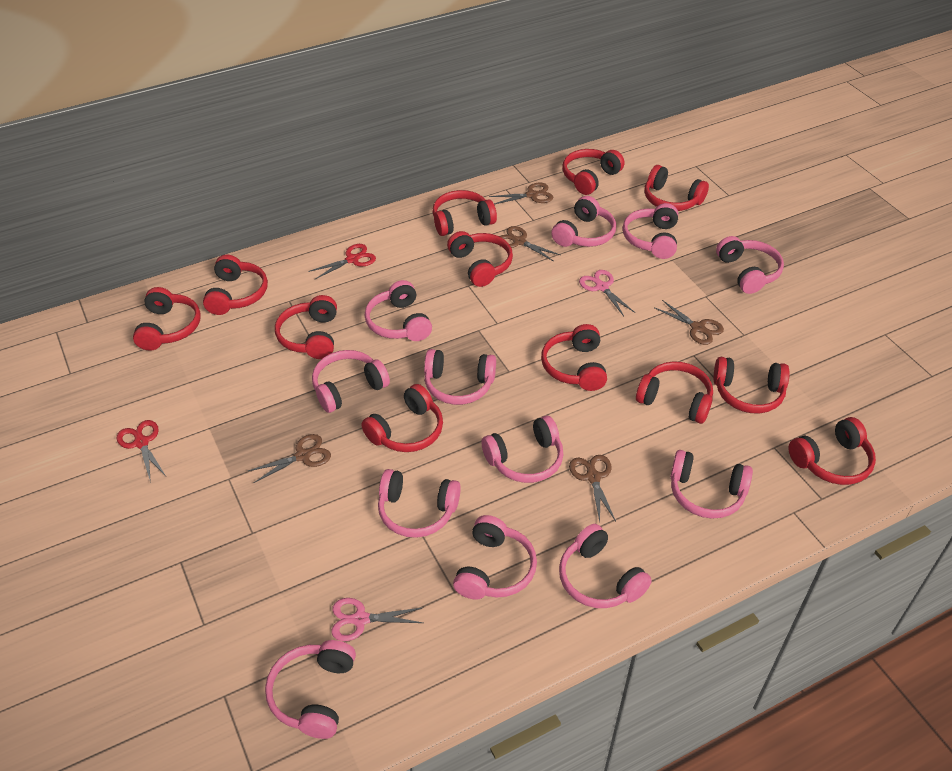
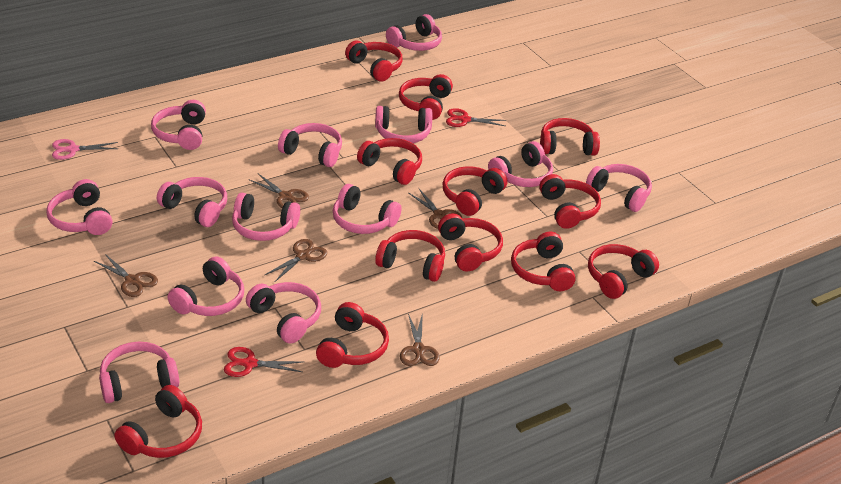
pink headphones: 12 -> 13
pink scissors: 2 -> 1

